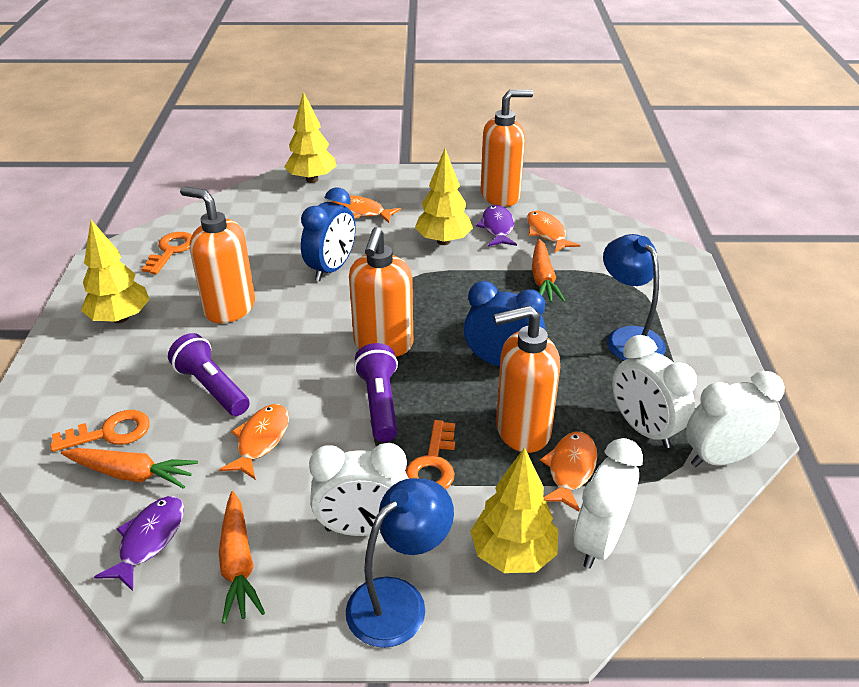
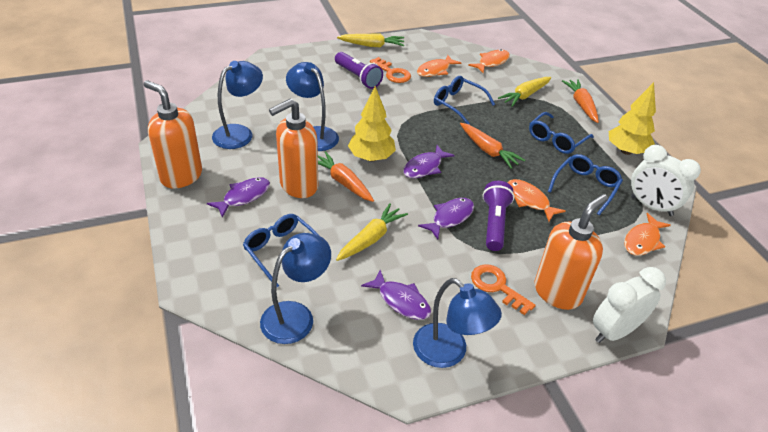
blue clock: 2 -> 0
blue glasses: 0 -> 4
blue lamp: 2 -> 4
orange key: 3 -> 2
orange soap dispenser: 4 -> 3
purple fish: 2 -> 4
white clock: 4 -> 2
yellow carrot: 0 -> 3
yellow tree: 4 -> 2

